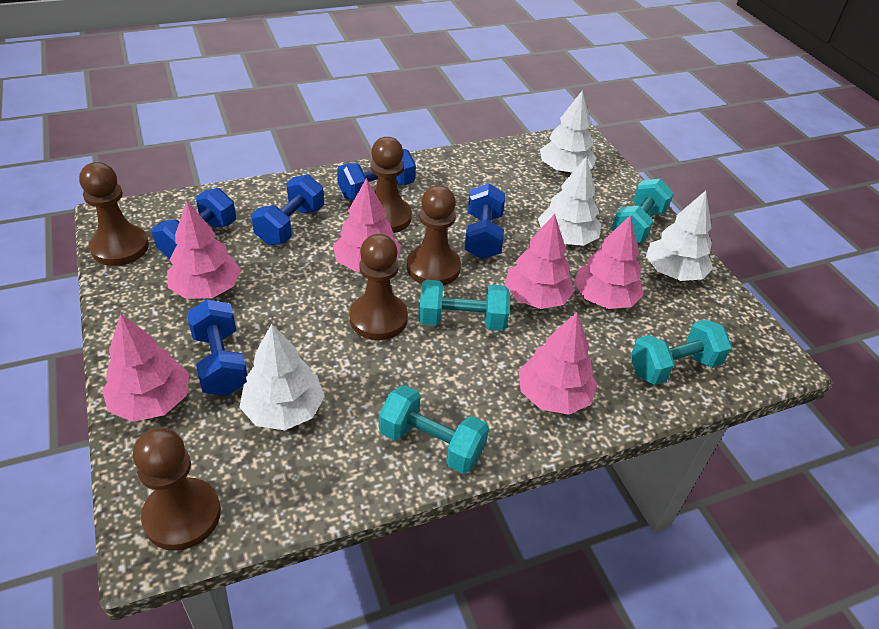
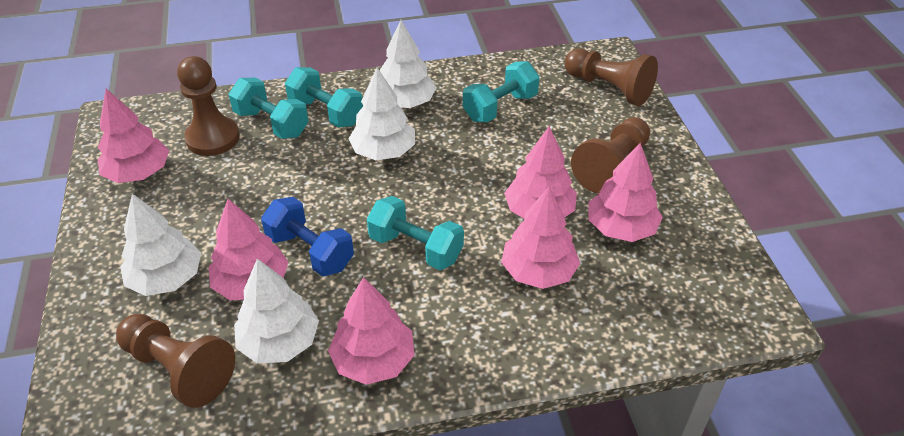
blue dumbbell: 5 -> 1
brown pawn: 5 -> 4

